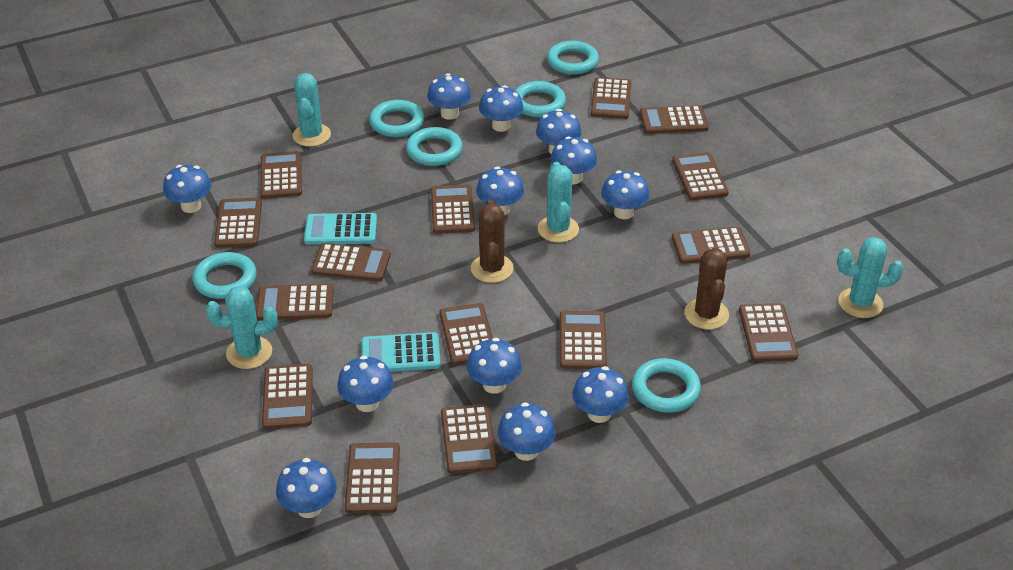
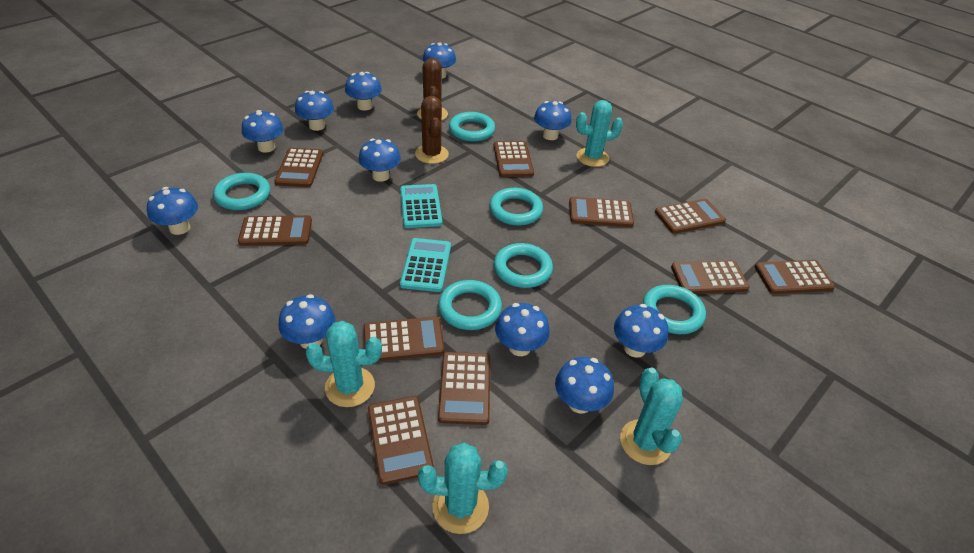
blue mushroom: 12 -> 11
brown calculator: 15 -> 10

